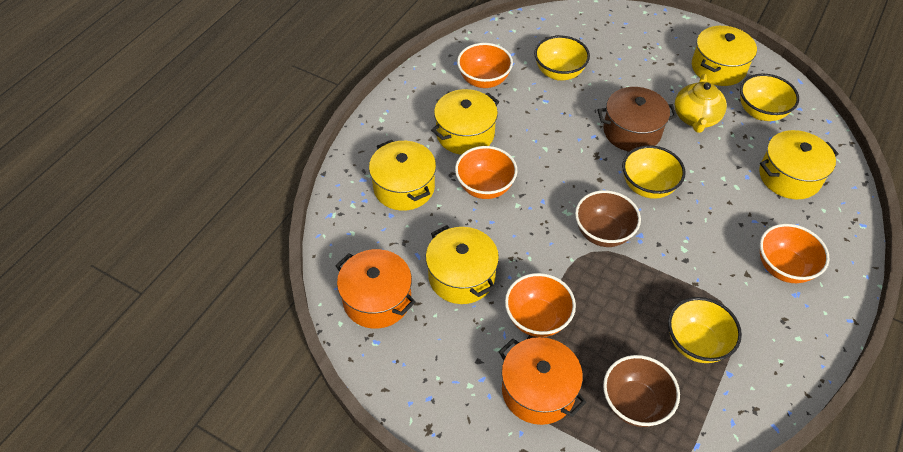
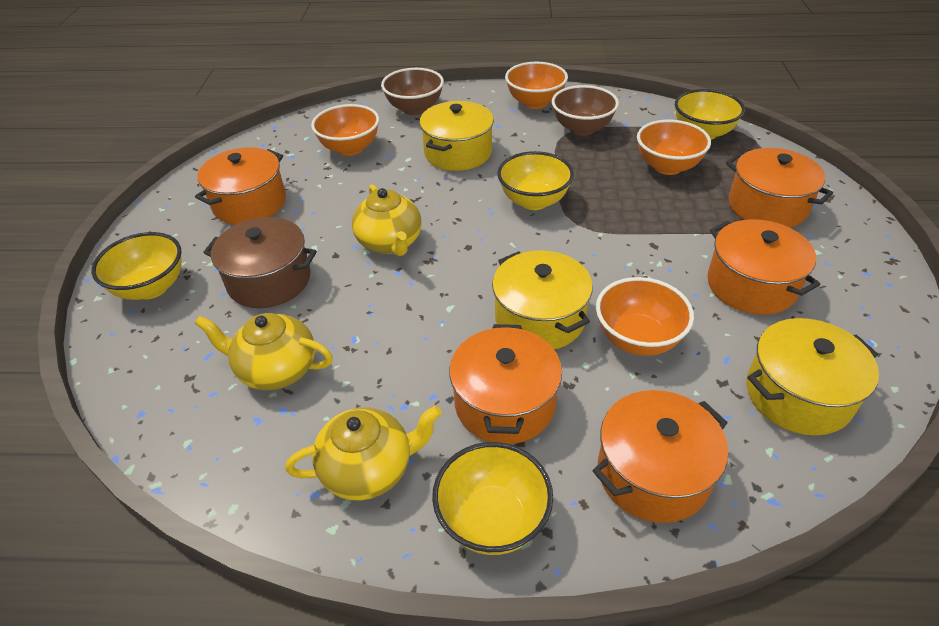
orange pot: 2 -> 5
yellow pot: 5 -> 3
yellow teapot: 1 -> 3

